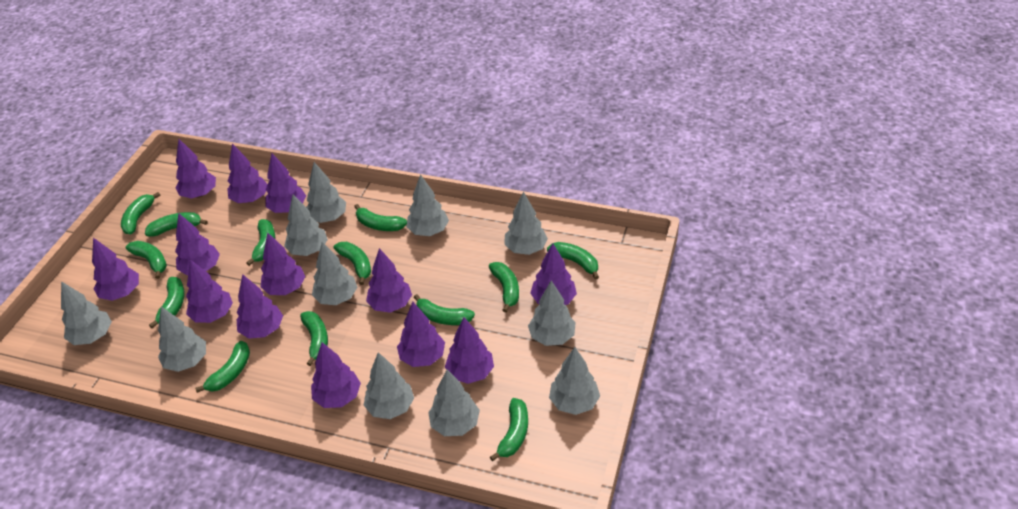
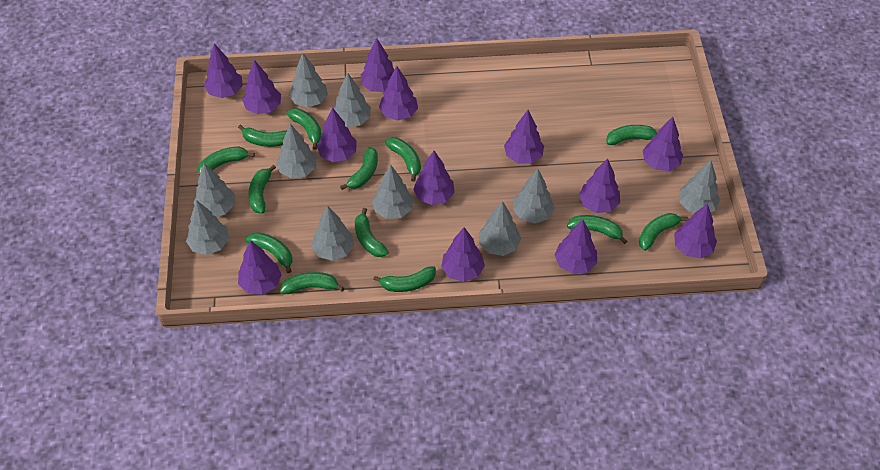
grey tree: 11 -> 10

